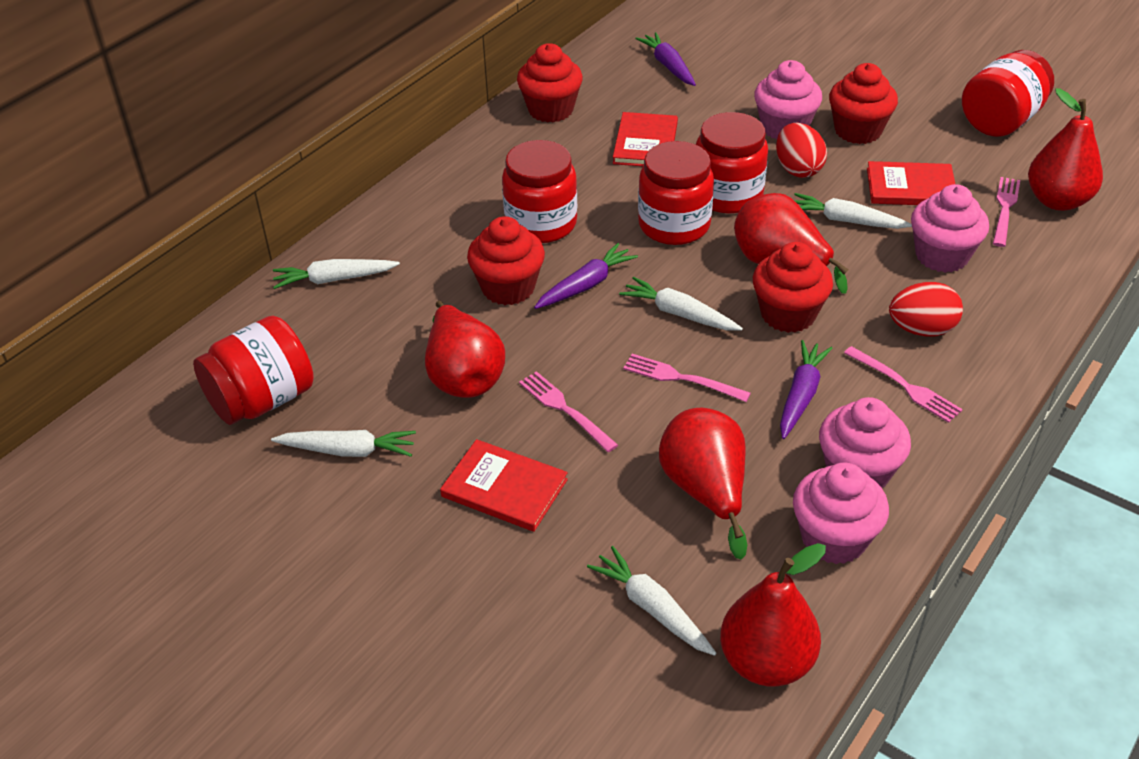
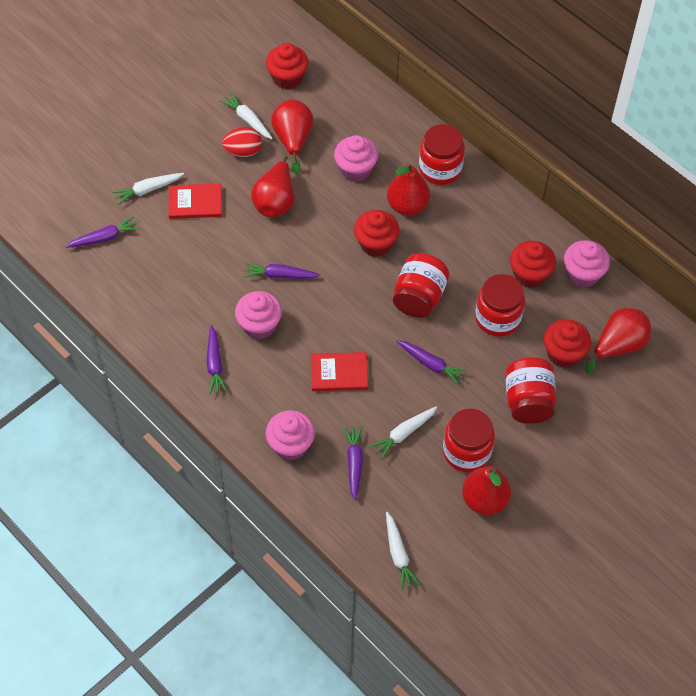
pink fork: 4 -> 0
purple carrot: 3 -> 5
red book: 3 -> 2
red egg: 2 -> 1
white carrot: 5 -> 4

